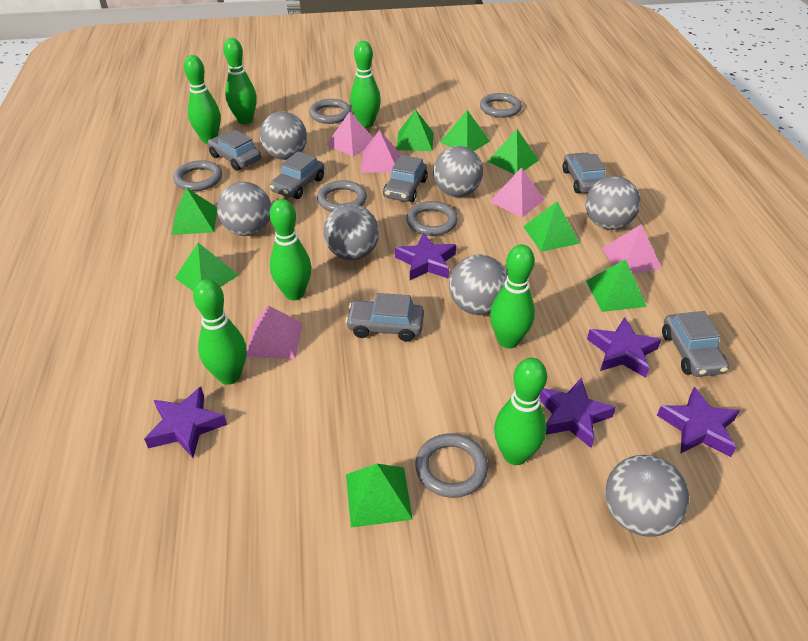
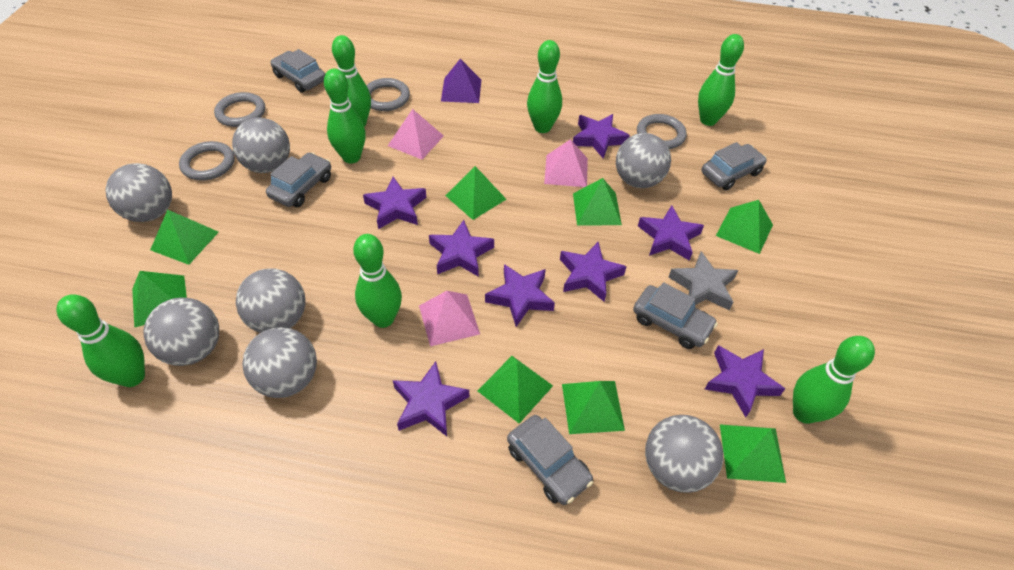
grey car: 6 -> 5
grey ring: 6 -> 4
grey star: 0 -> 1
pink pyramid: 5 -> 3
purple pyramid: 0 -> 1
purple star: 5 -> 8

